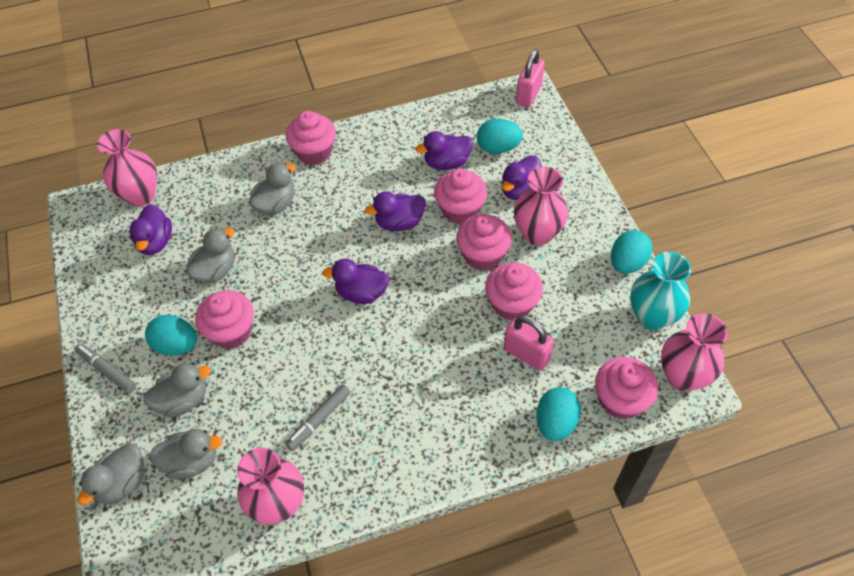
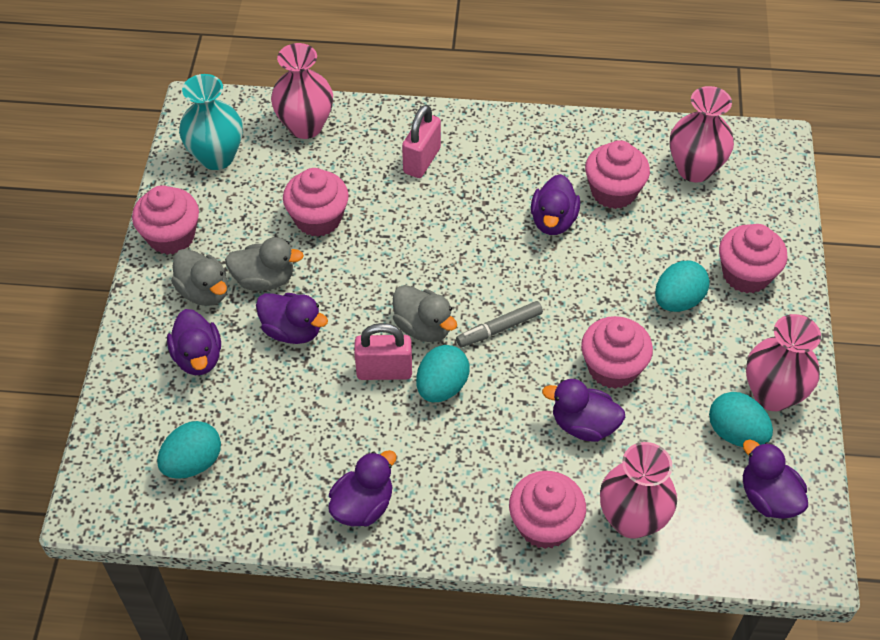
grey duck: 5 -> 3
grey marker: 2 -> 1
purple duck: 5 -> 6

